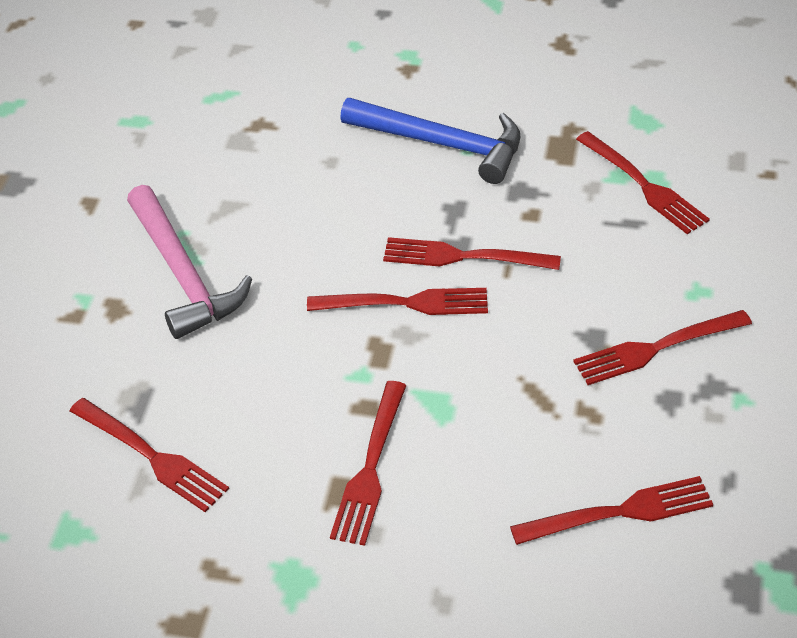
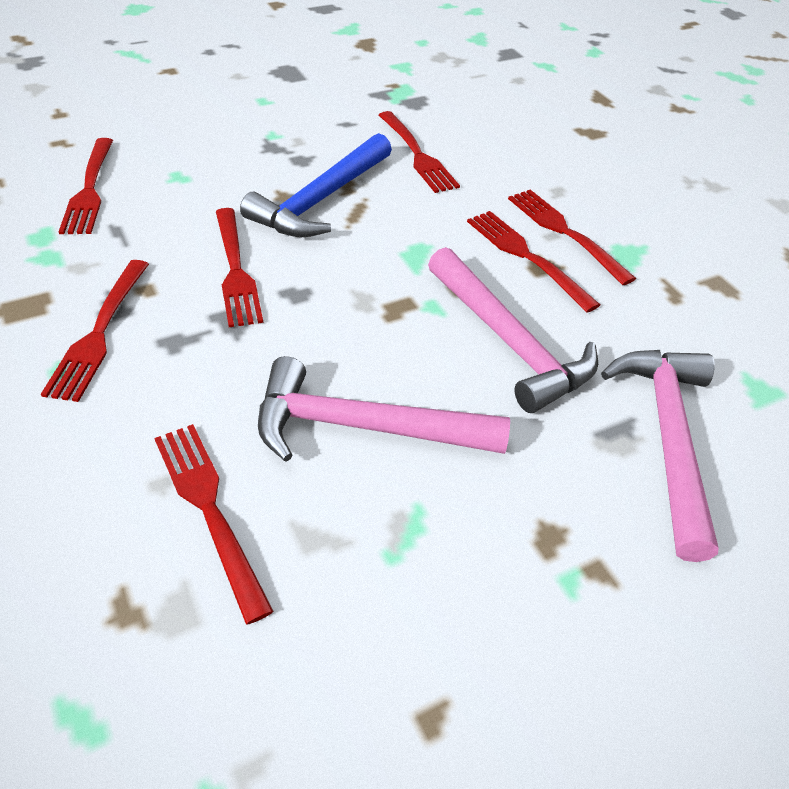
pink hammer: 1 -> 3

